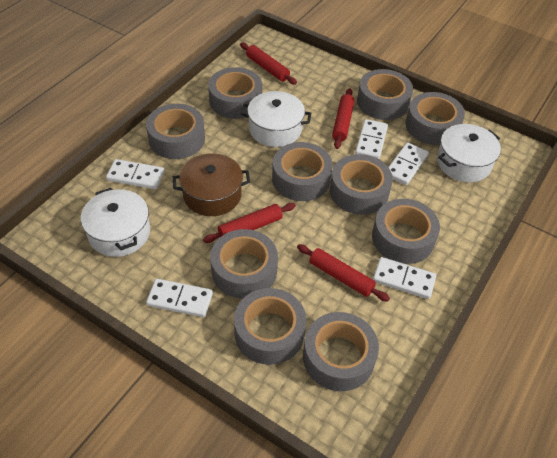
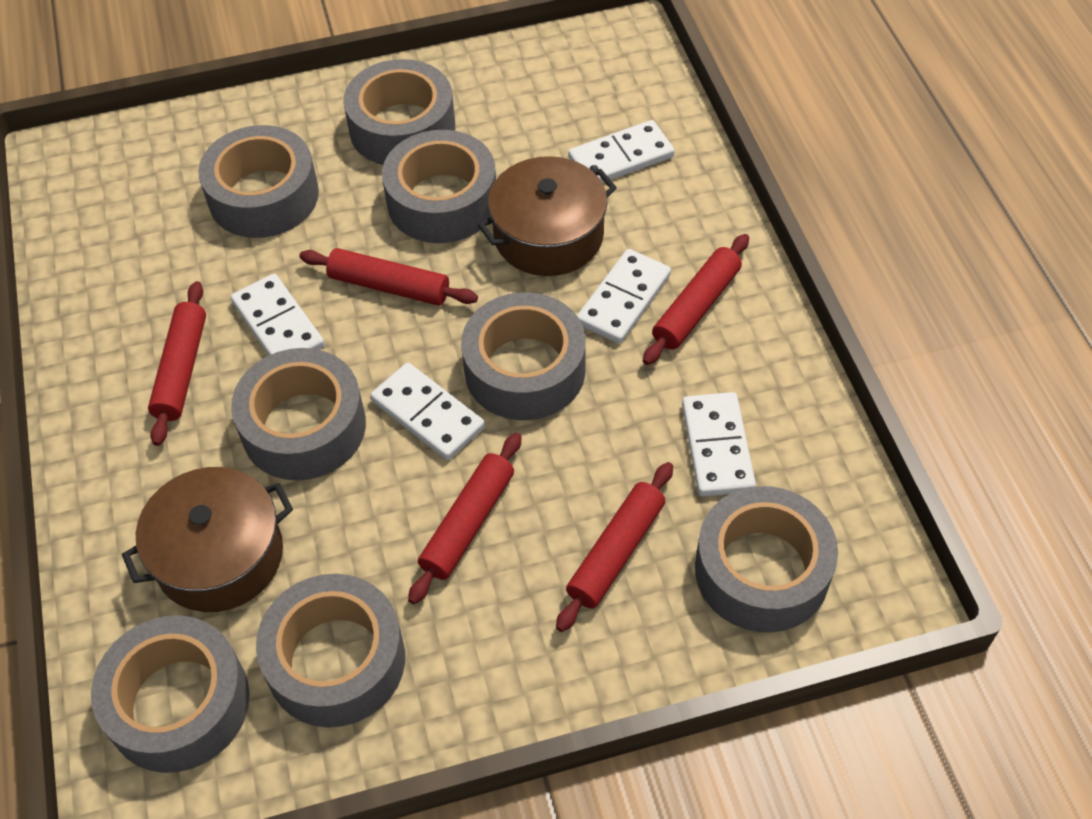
brown pot: 1 -> 2
grey tape: 10 -> 8
red rolling pin: 4 -> 5
white pot: 3 -> 0

